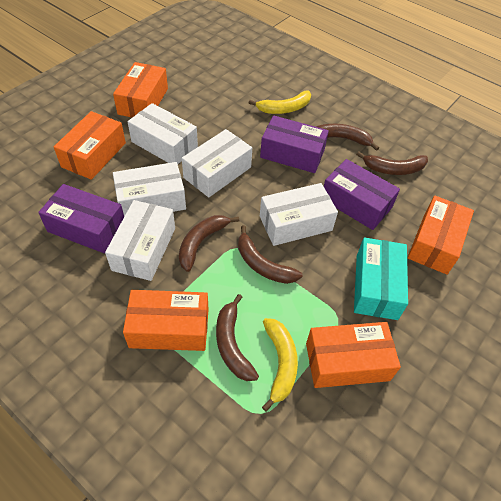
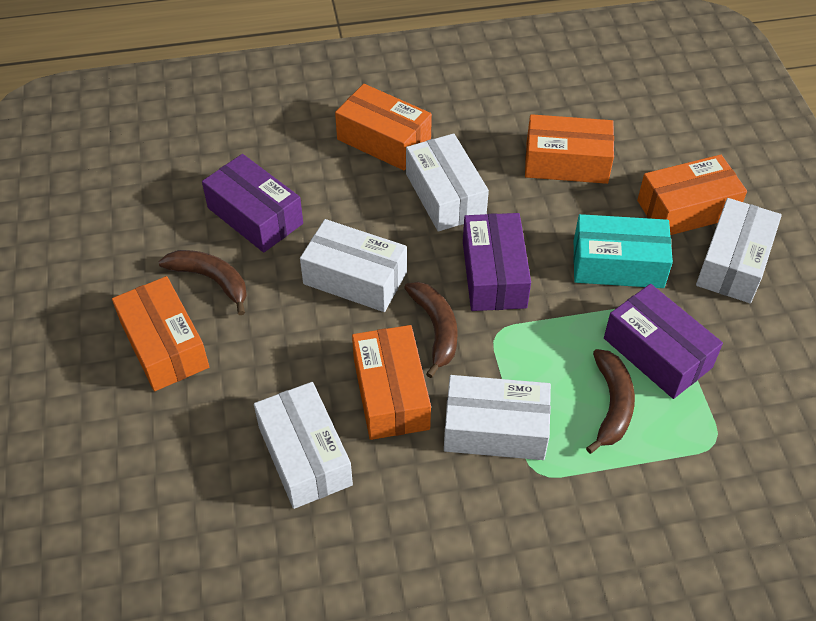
brown banana: 5 -> 3
yellow banana: 2 -> 0

